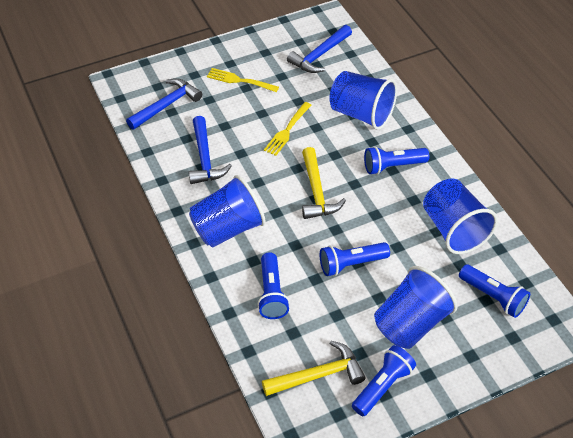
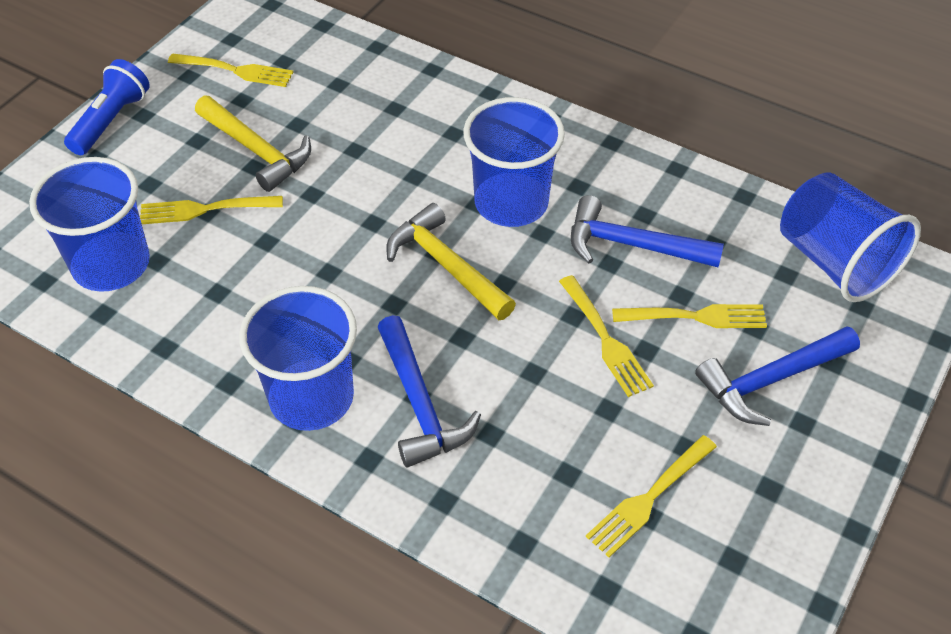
blue flashlight: 5 -> 1
yellow fork: 2 -> 5

